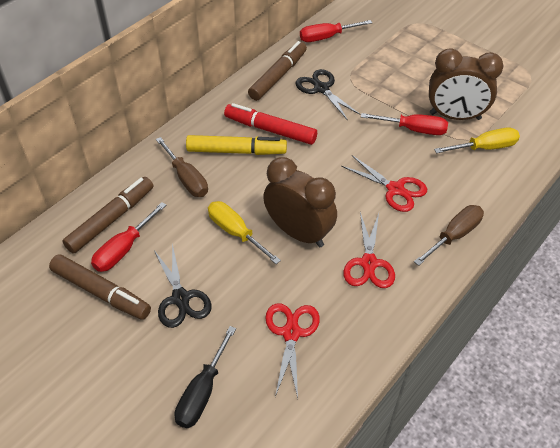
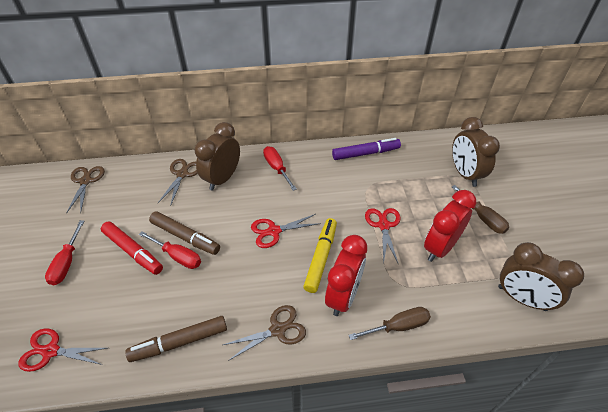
black scissors: 2 -> 0
black screwdriver: 1 -> 0
brown clock: 2 -> 3
brown marker: 3 -> 2
brown scissors: 0 -> 3
purple marker: 0 -> 1
red clock: 0 -> 2
yellow screwdriver: 2 -> 0

